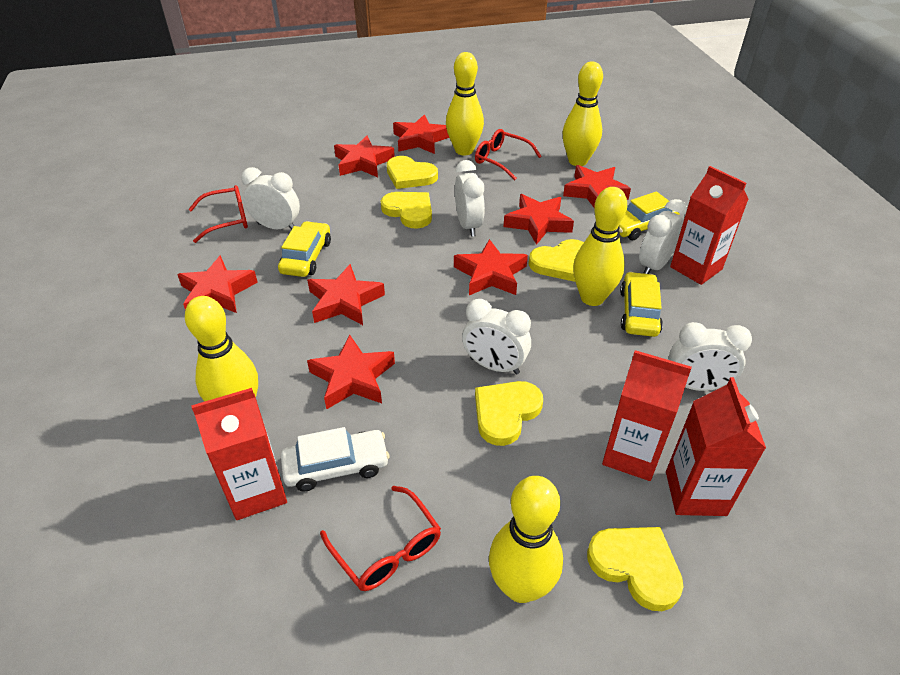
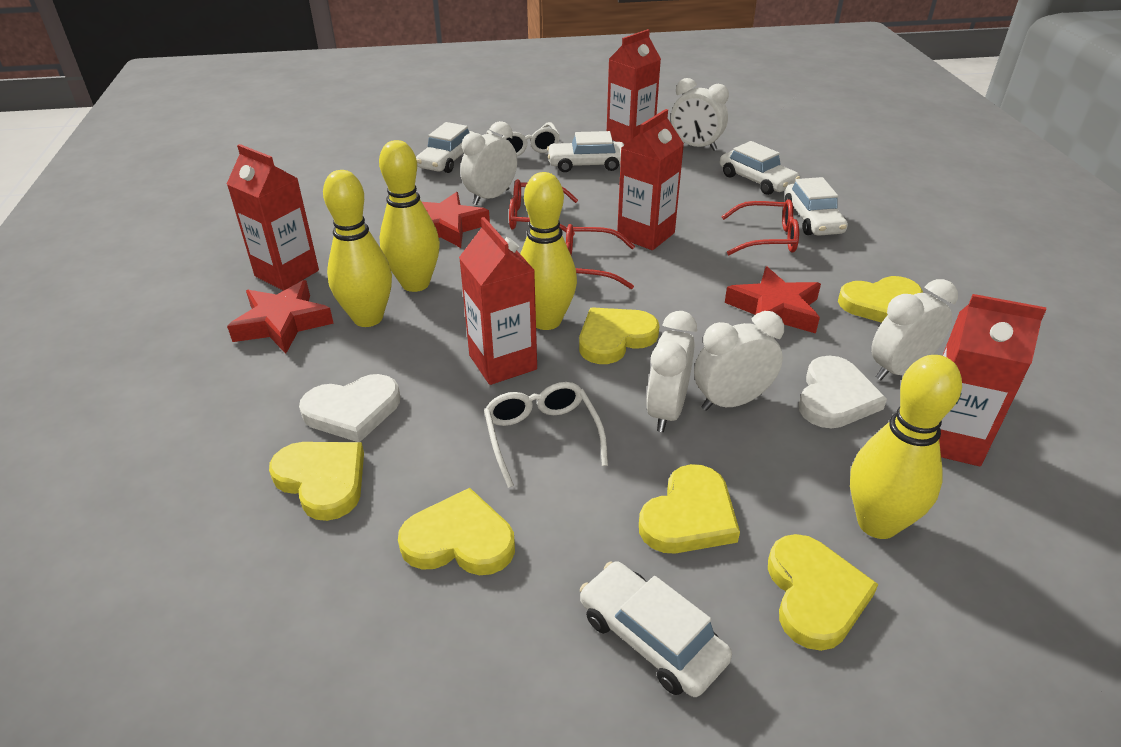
red carton: 4 -> 5
red star: 8 -> 3
white car: 1 -> 5
white glasses: 0 -> 2
white heart: 0 -> 2
yellow bowling pin: 5 -> 4
yellow car: 3 -> 0
yellow heart: 5 -> 6

